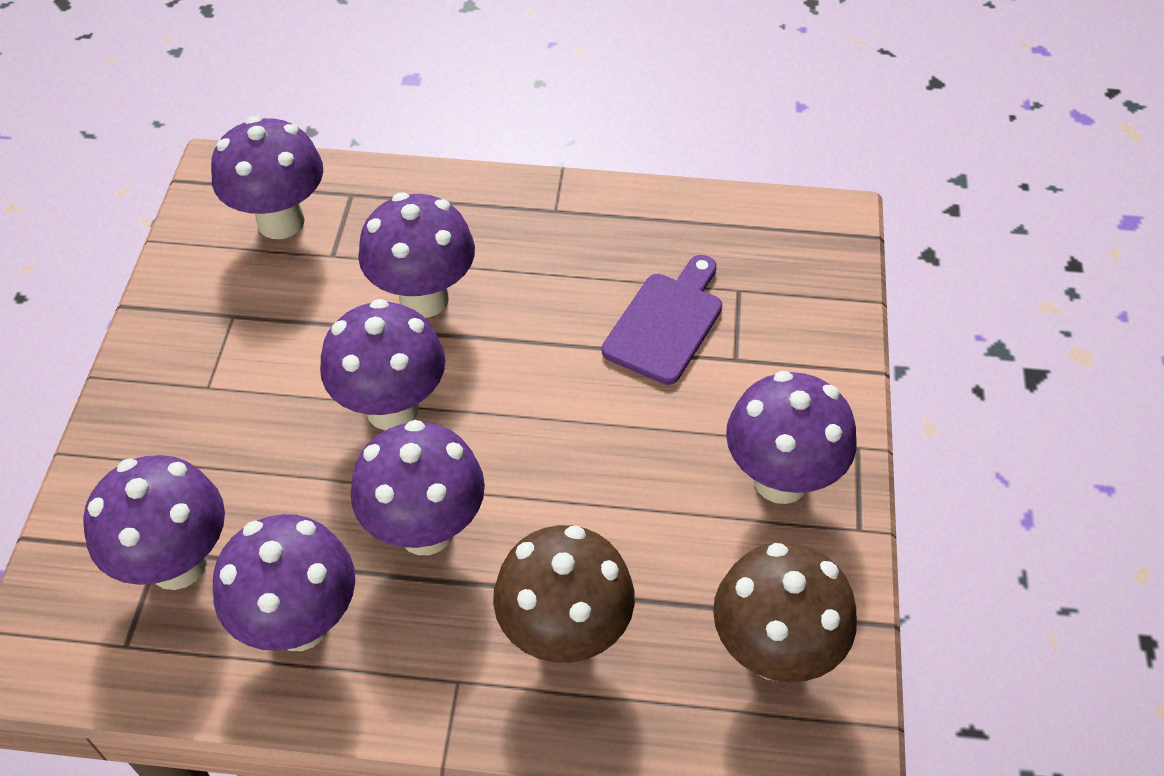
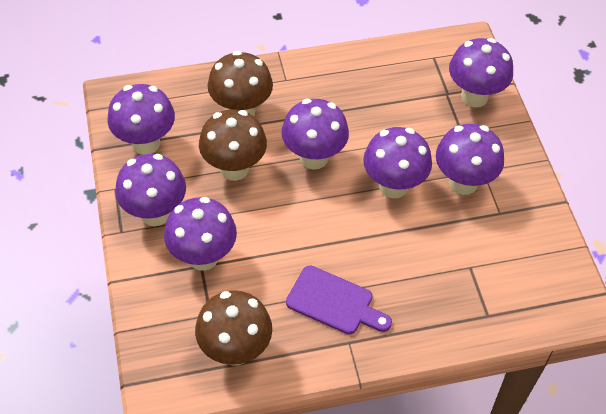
brown mushroom: 2 -> 3

